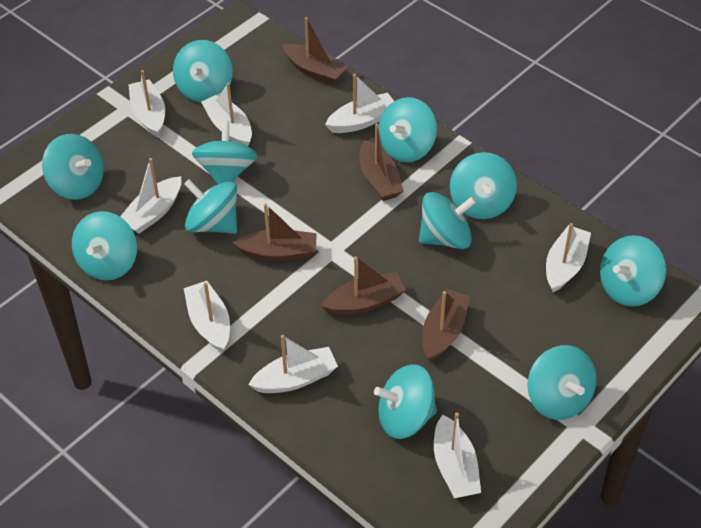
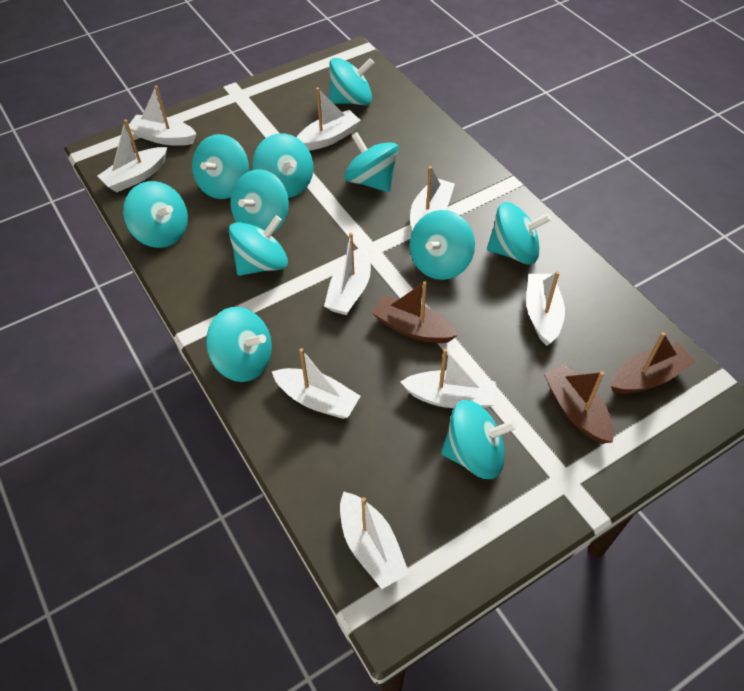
brown boat: 5 -> 3
white boat: 8 -> 9

